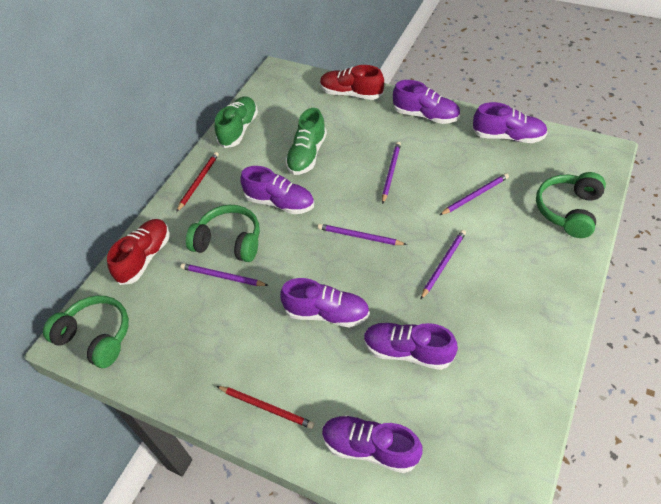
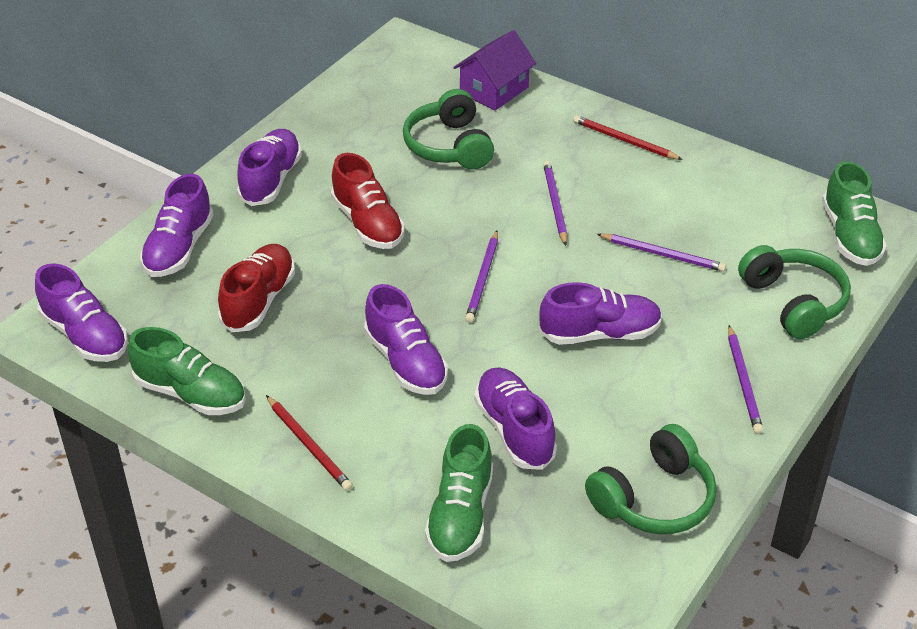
green shoe: 2 -> 3
purple house: 0 -> 1
purple pencil: 5 -> 4

